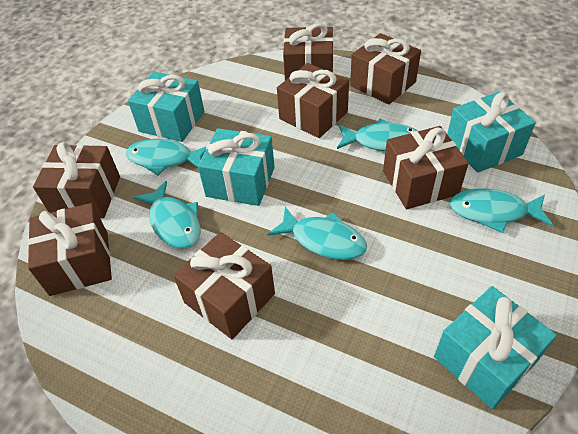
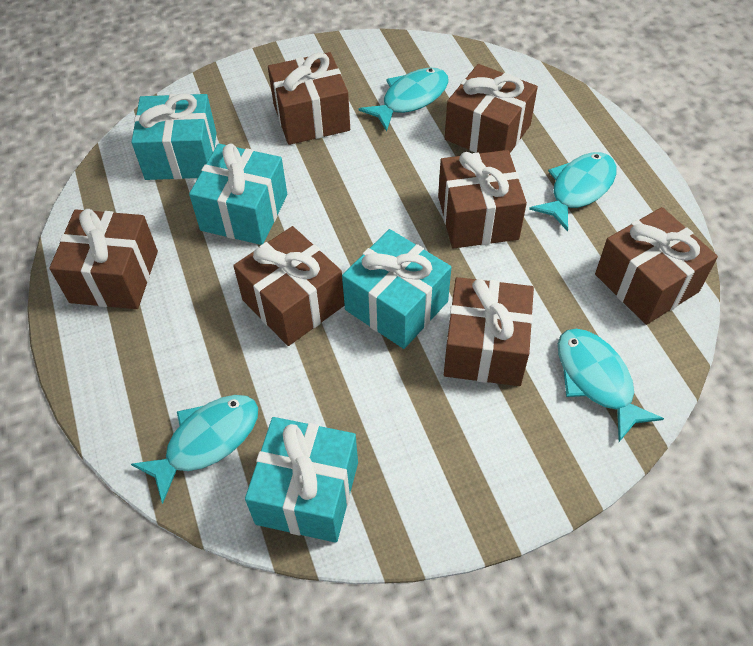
turquoise fish: 5 -> 4

